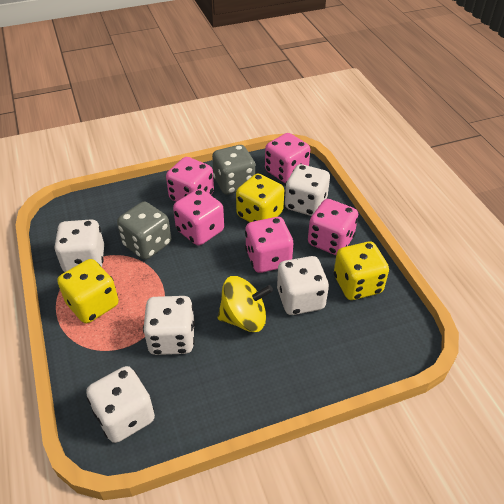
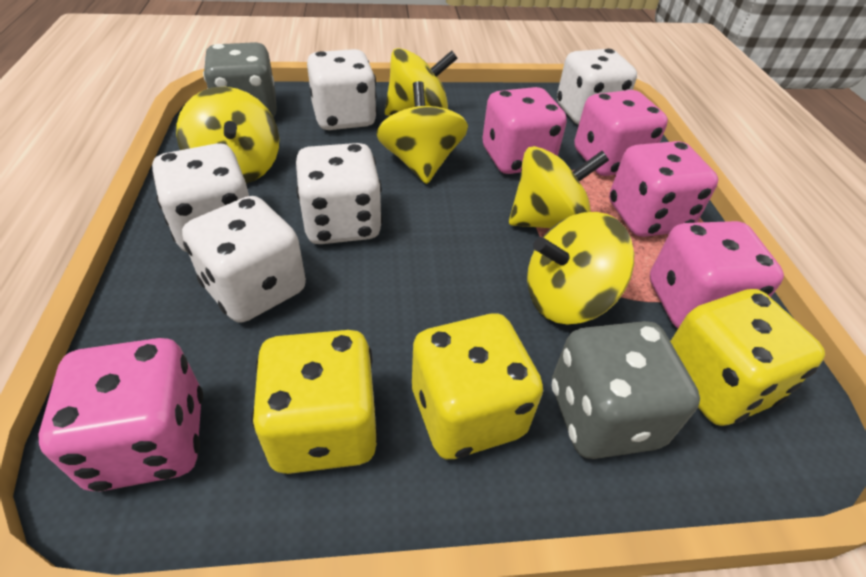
yellow spinning top: 1 -> 5

